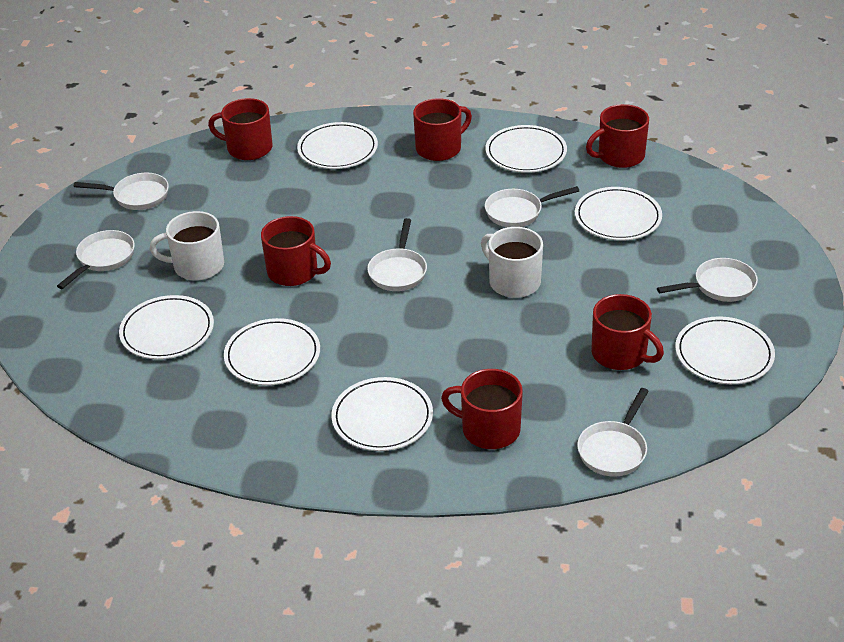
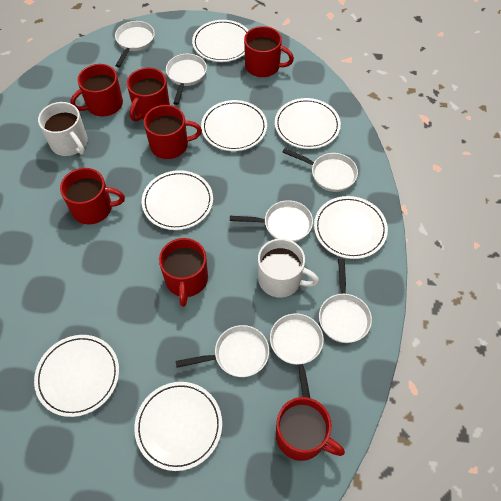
red mug: 6 -> 7
white pan: 6 -> 7

